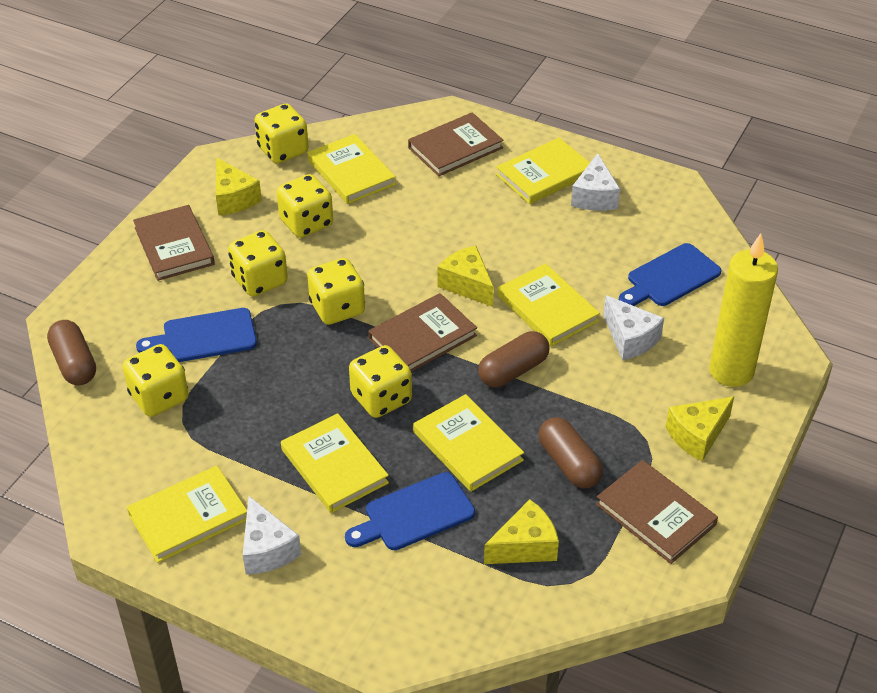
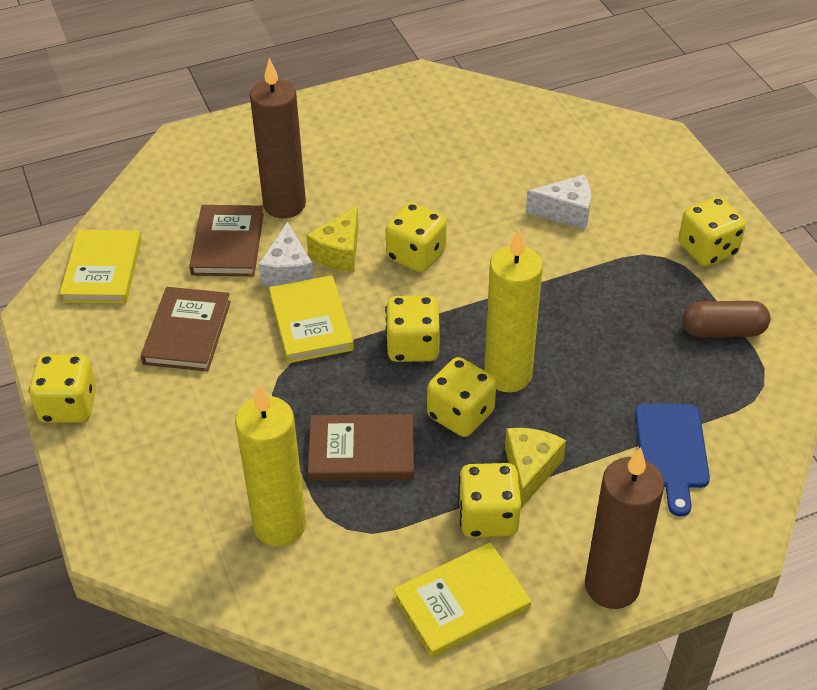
blue cutting board: 3 -> 1
brown book: 4 -> 3
brown candle: 0 -> 2
brown capsule: 3 -> 1
white cheese: 3 -> 2
yellow book: 6 -> 3
yellow candle: 1 -> 2
yellow cheese: 4 -> 2

